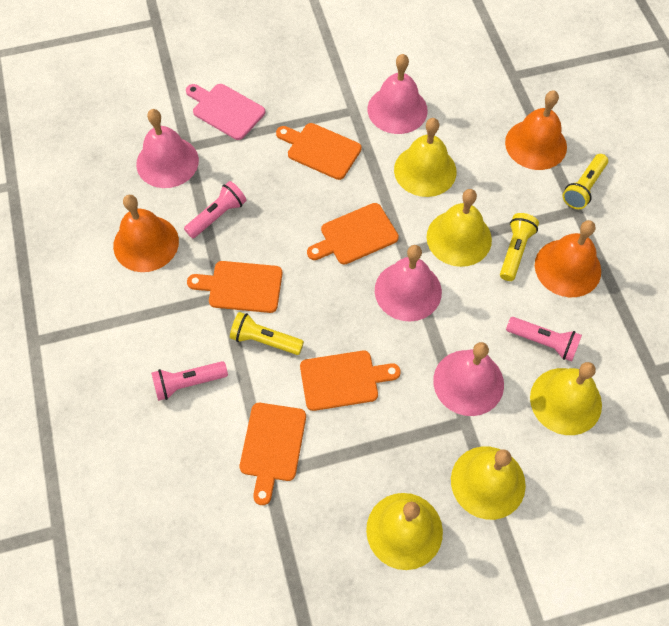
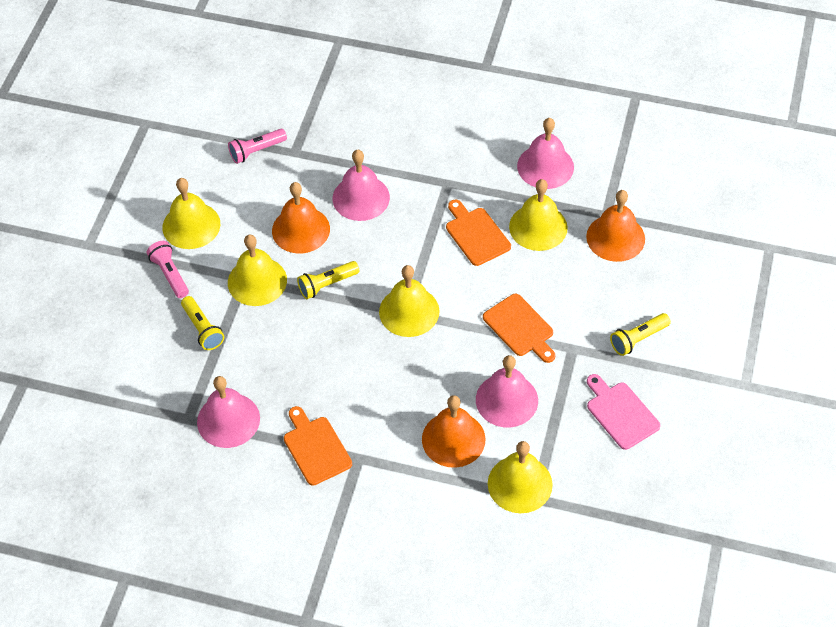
orange cutting board: 5 -> 3
pink flashlight: 3 -> 2

